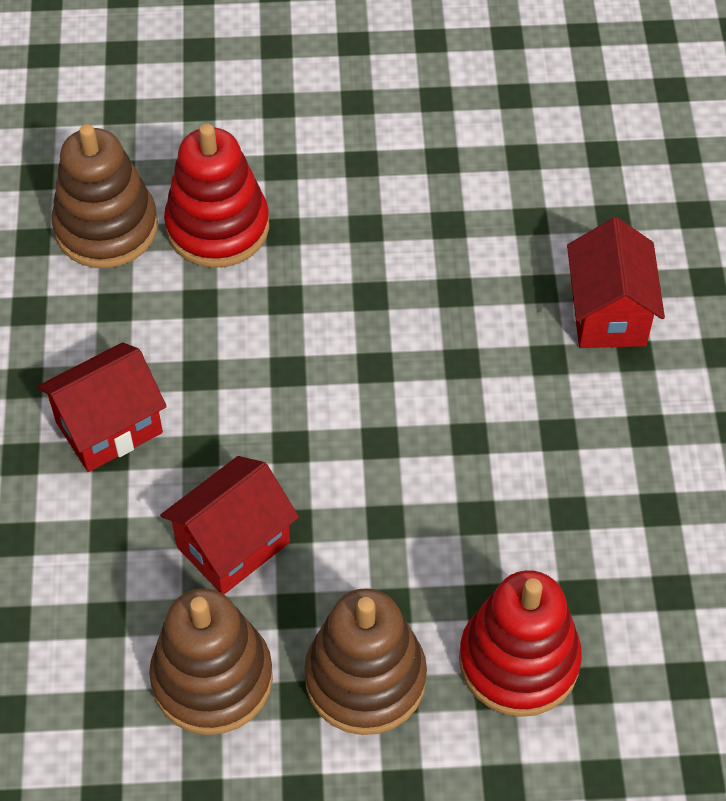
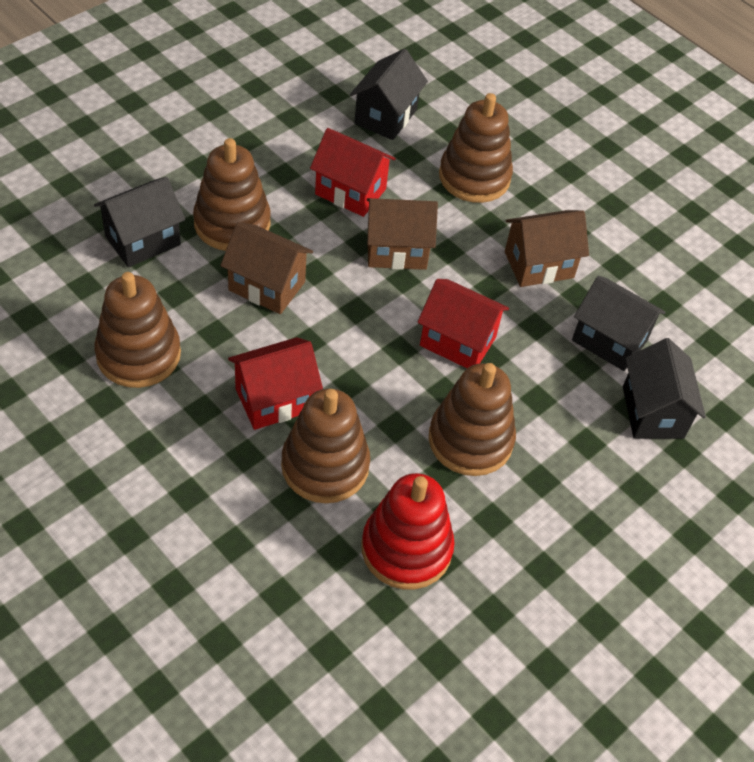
black house: 0 -> 4
brown house: 0 -> 3
brown stacking toy: 3 -> 5
red stacking toy: 2 -> 1

